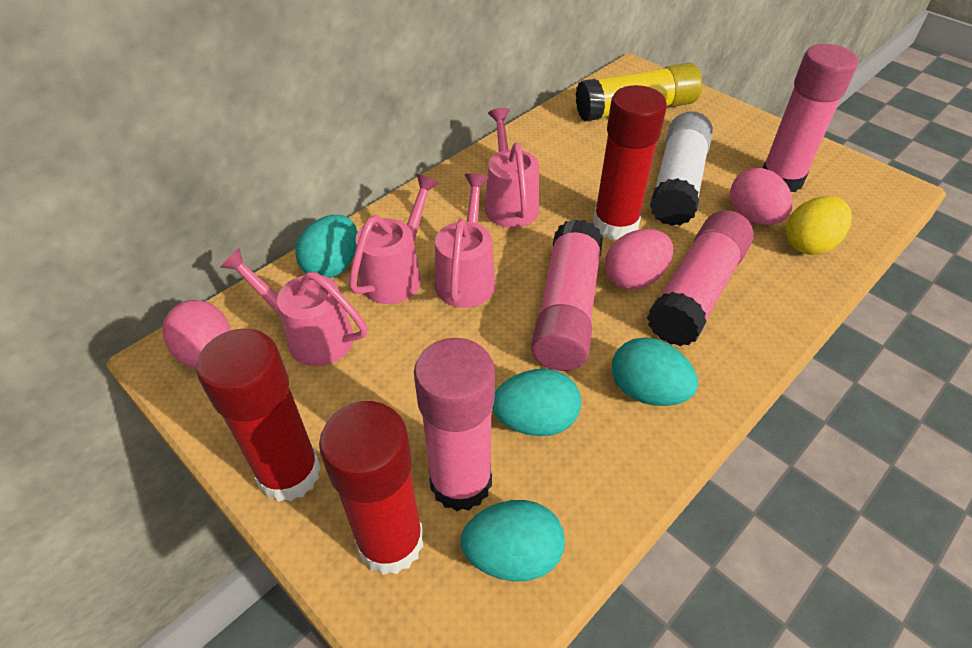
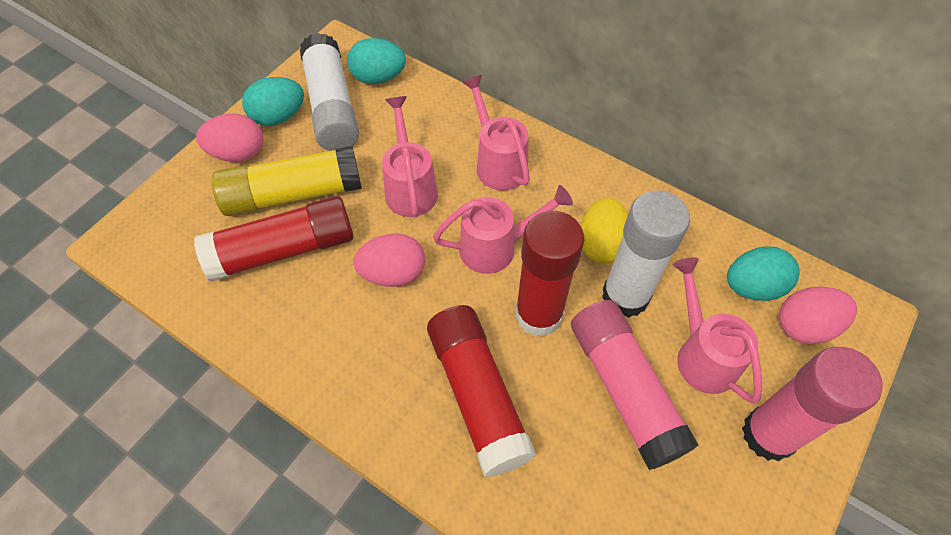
pink glue stick: 4 -> 2
turquoise egg: 4 -> 3
white glue stick: 1 -> 2

